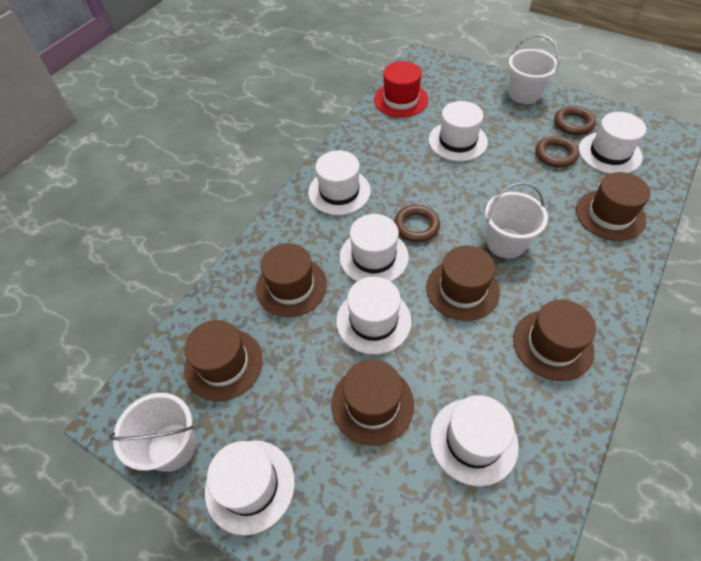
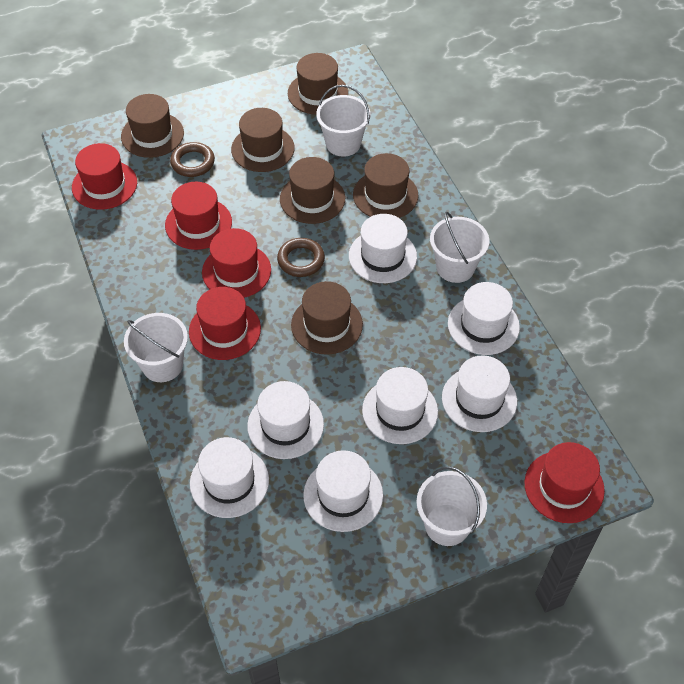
brown ring: 3 -> 2
red hat: 1 -> 5
white bucket: 3 -> 4

